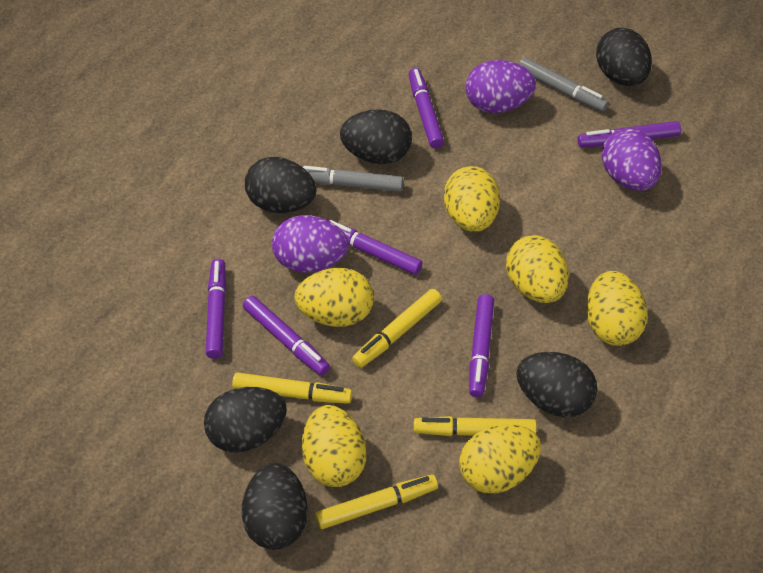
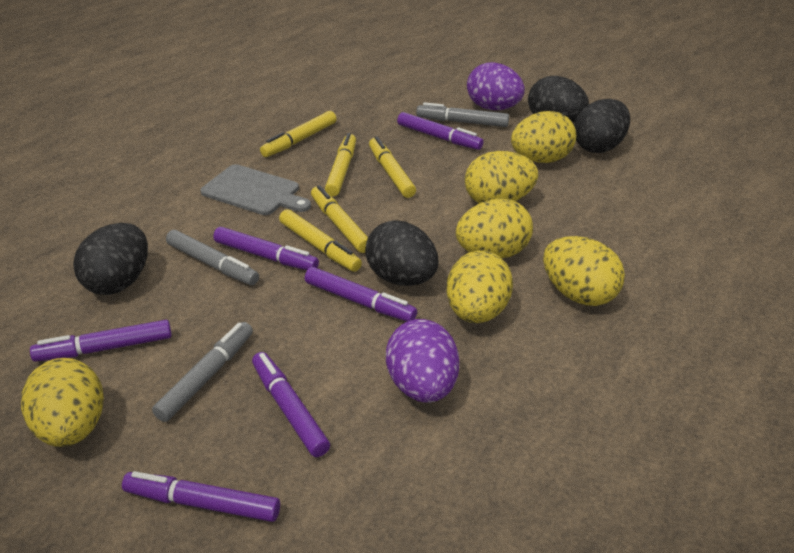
black egg: 6 -> 4
grey cutting board: 0 -> 1
grey marker: 2 -> 3
purple egg: 3 -> 2
yellow marker: 4 -> 5

